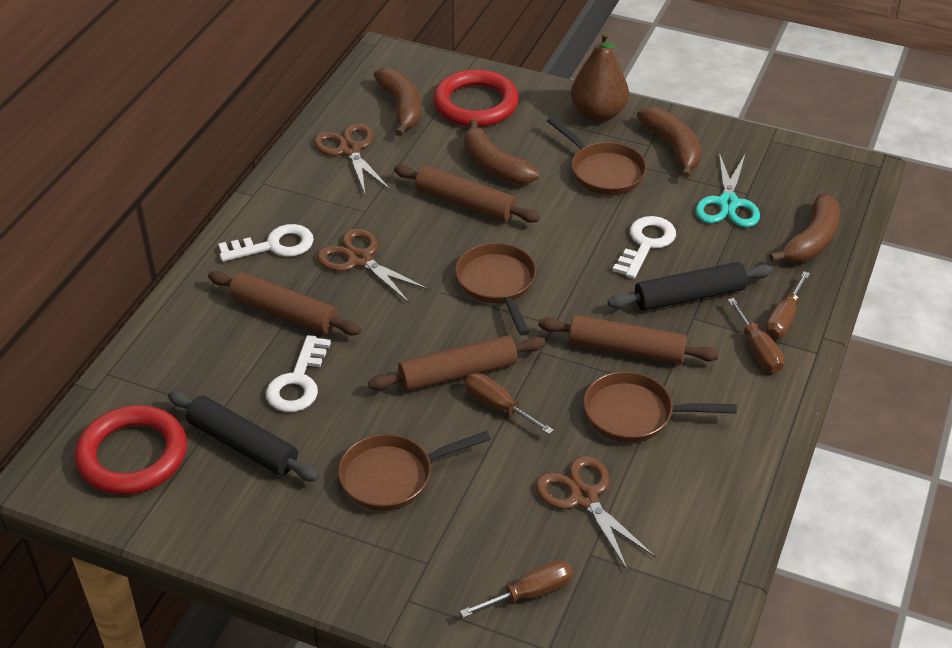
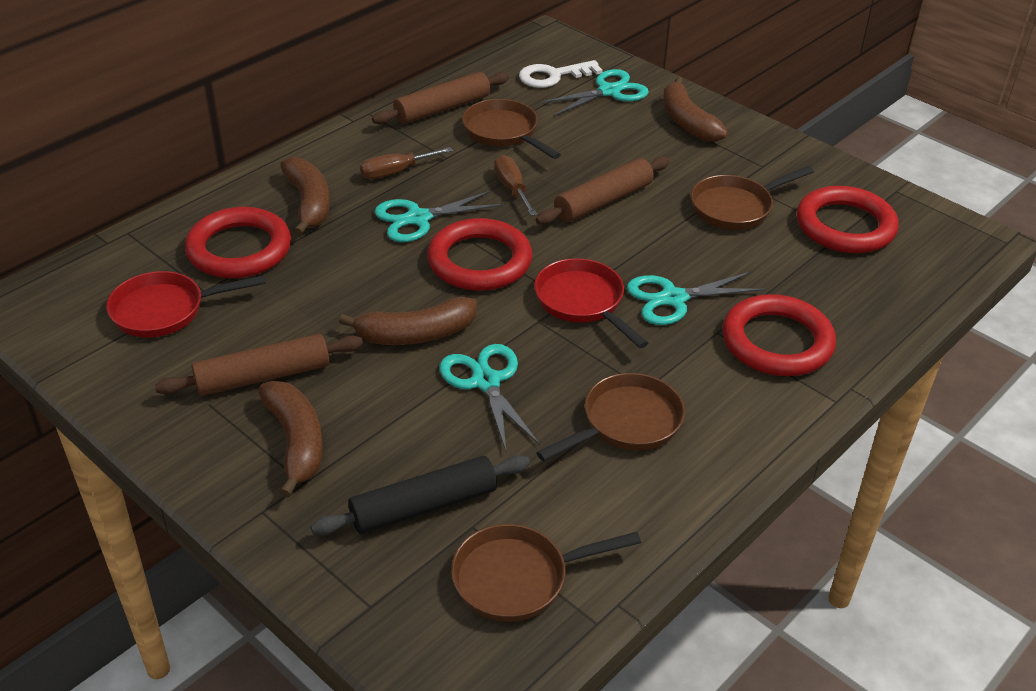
black rolling pin: 2 -> 1
brown pear: 1 -> 0
brown rolling pin: 4 -> 3
brown scissors: 3 -> 0
brown screwdriver: 4 -> 2
red pan: 0 -> 2
red ring: 2 -> 4
turquoise scissors: 1 -> 4
white key: 3 -> 1

